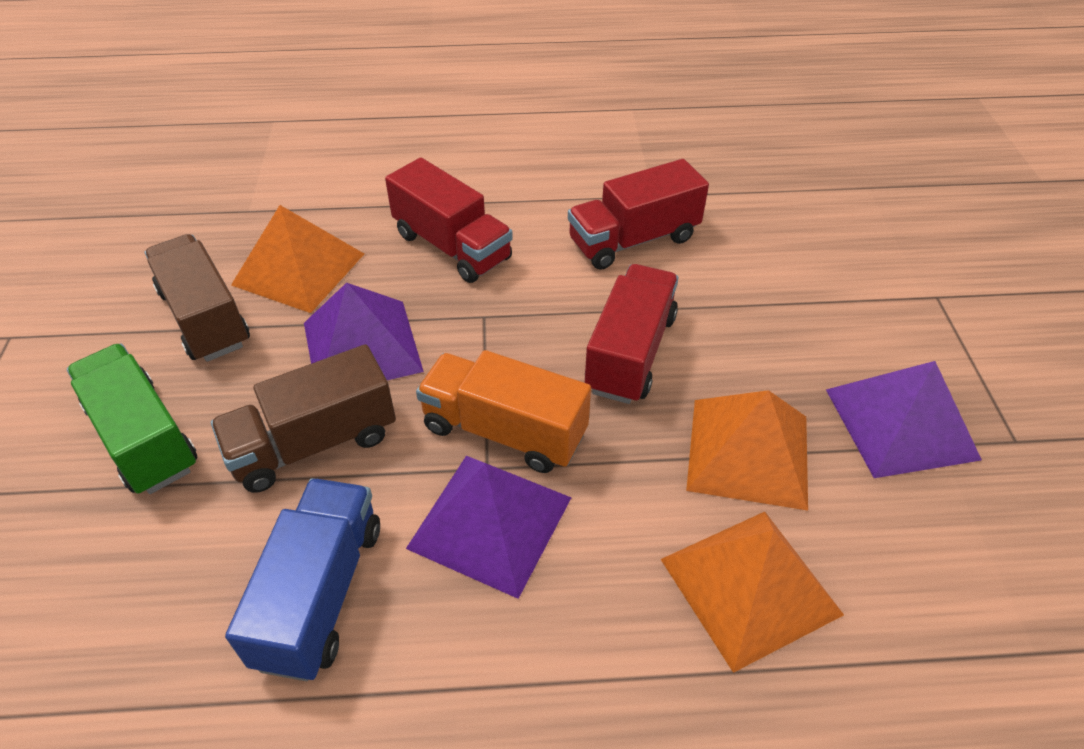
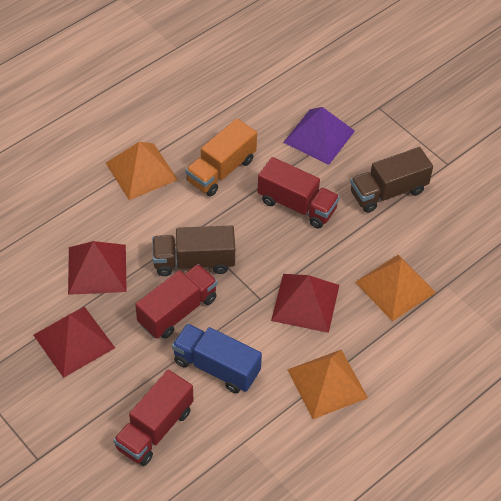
green truck: 1 -> 0
purple pyramid: 3 -> 1
red pyramid: 0 -> 3

